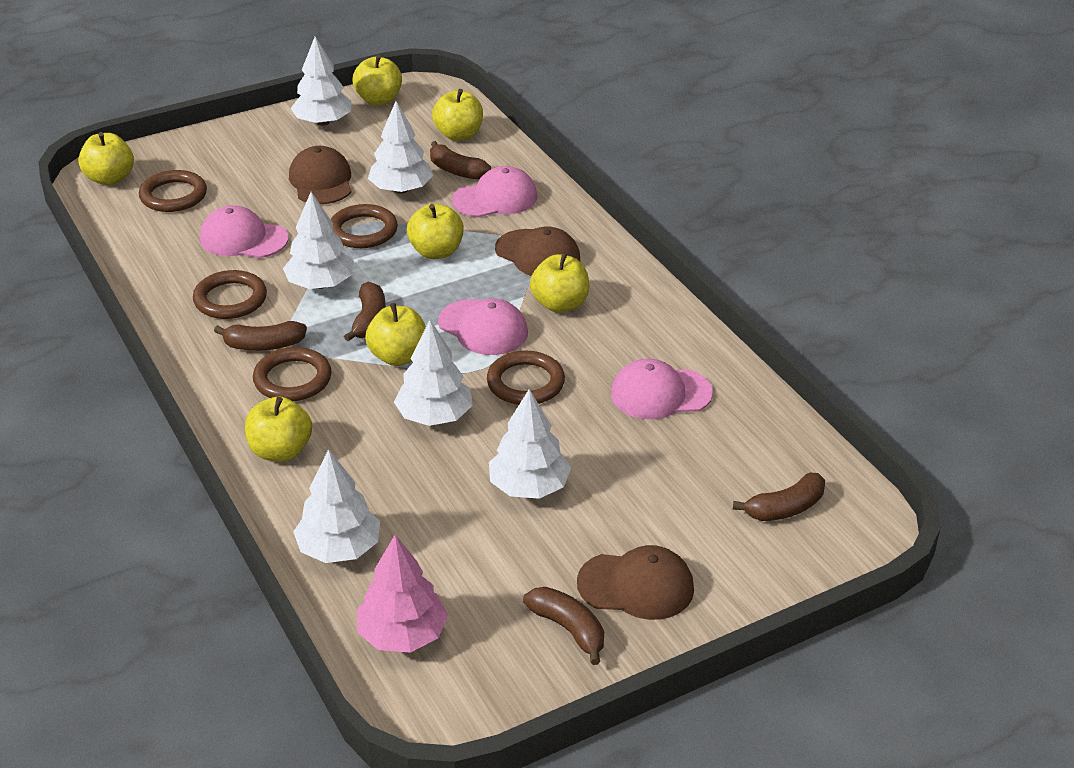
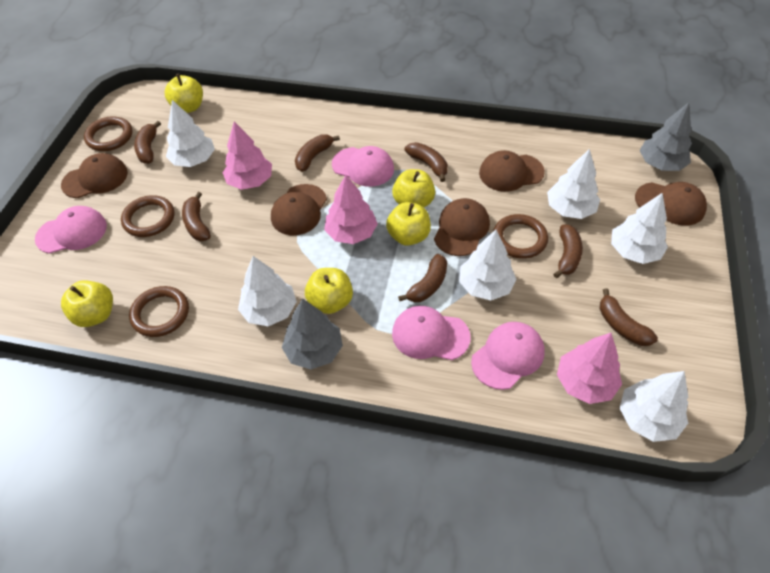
brown banana: 5 -> 7
brown cap: 3 -> 5
brown ring: 5 -> 4
grey tree: 0 -> 2
pink tree: 1 -> 3
yellow apple: 7 -> 5

